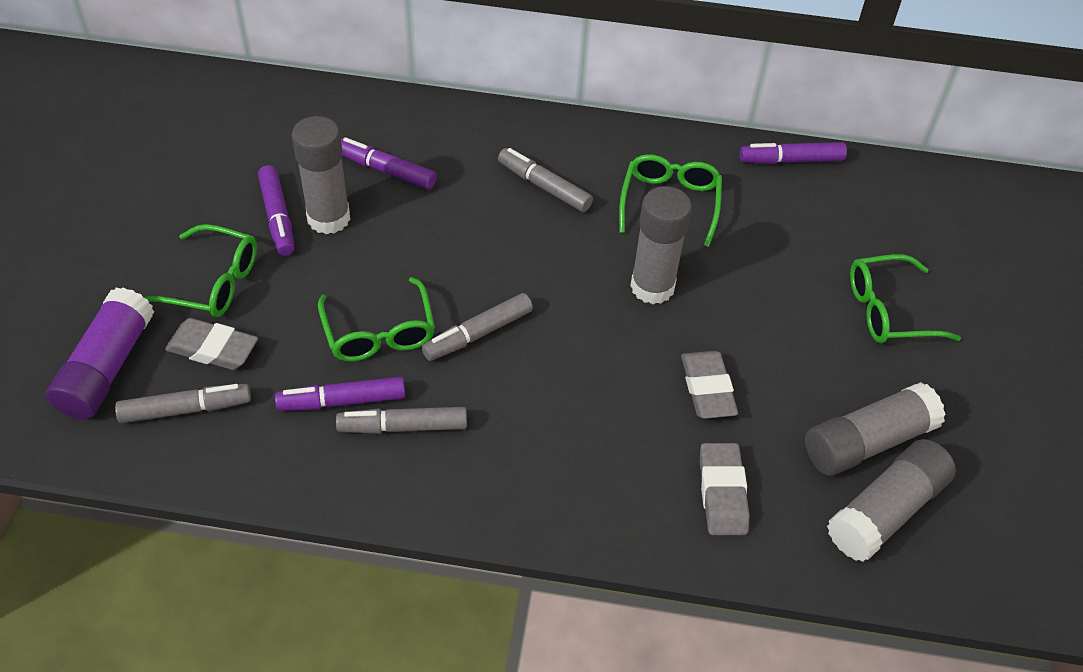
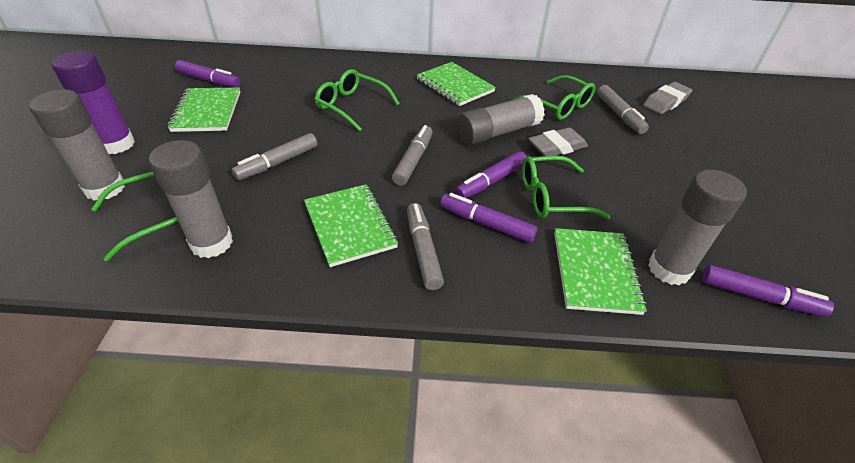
green notebook: 0 -> 4
grey eraser: 3 -> 2

